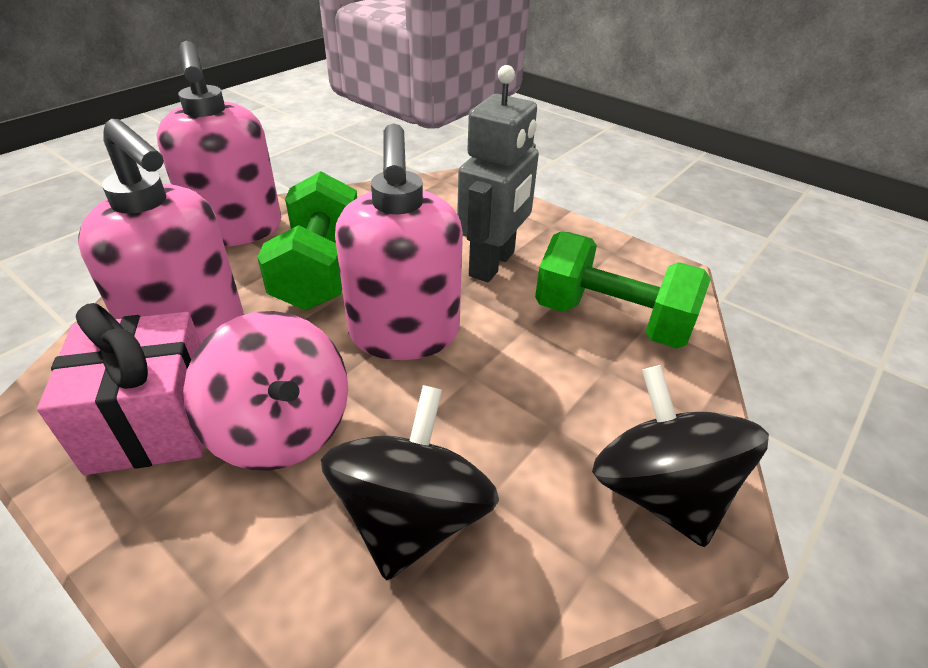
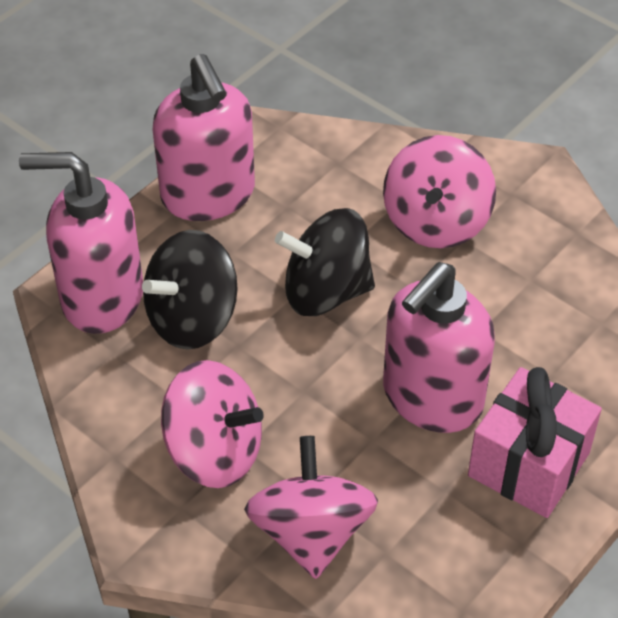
green dumbbell: 2 -> 0
grey robot: 1 -> 0
pink spinning top: 1 -> 3

